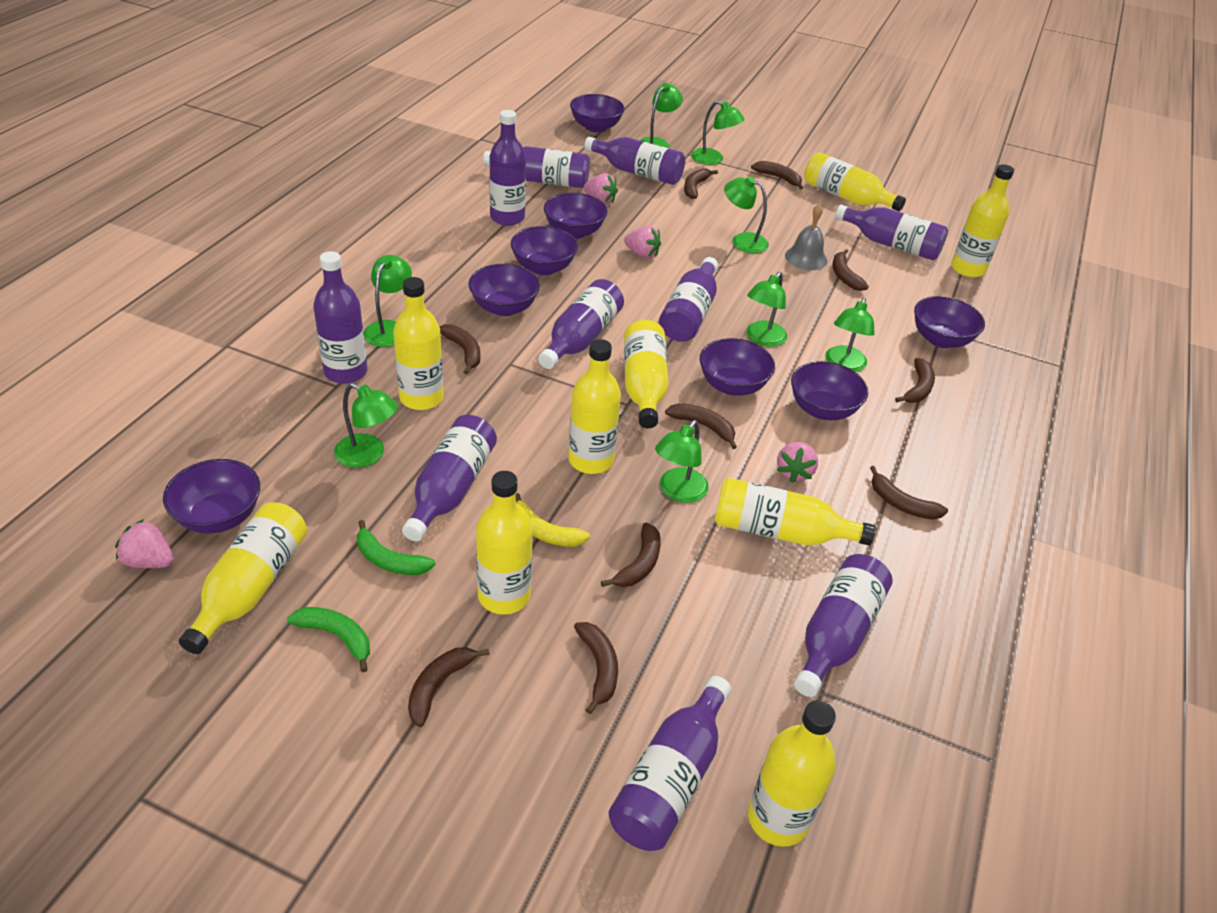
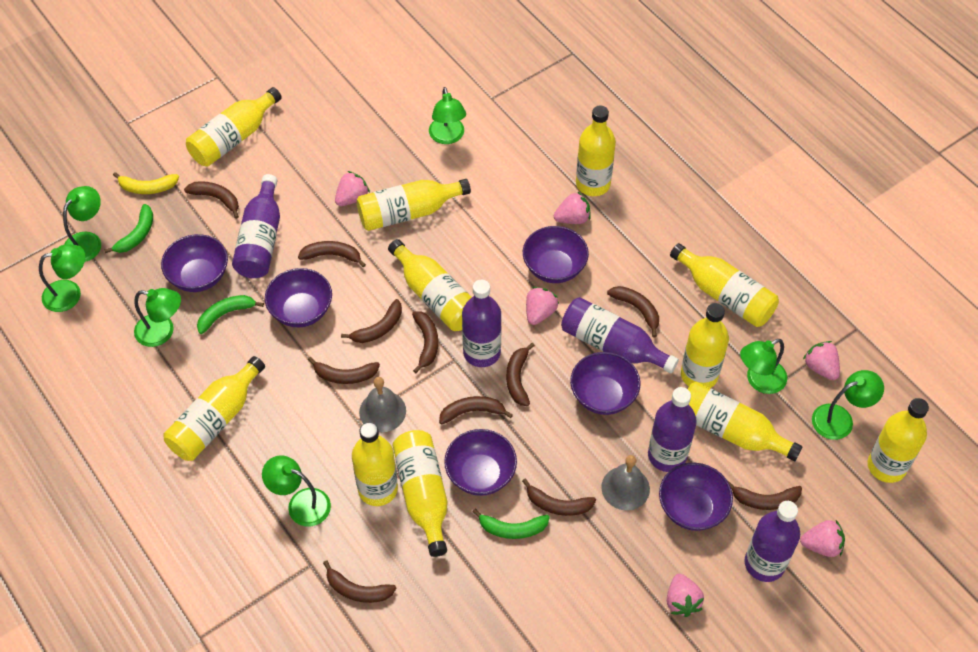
brown banana: 10 -> 11
green banana: 2 -> 3
green lamp: 8 -> 7
grey bell: 1 -> 2
pink strawberry: 4 -> 6
purple bottle: 10 -> 5
purple bowl: 8 -> 6
yellow bottle: 9 -> 11

